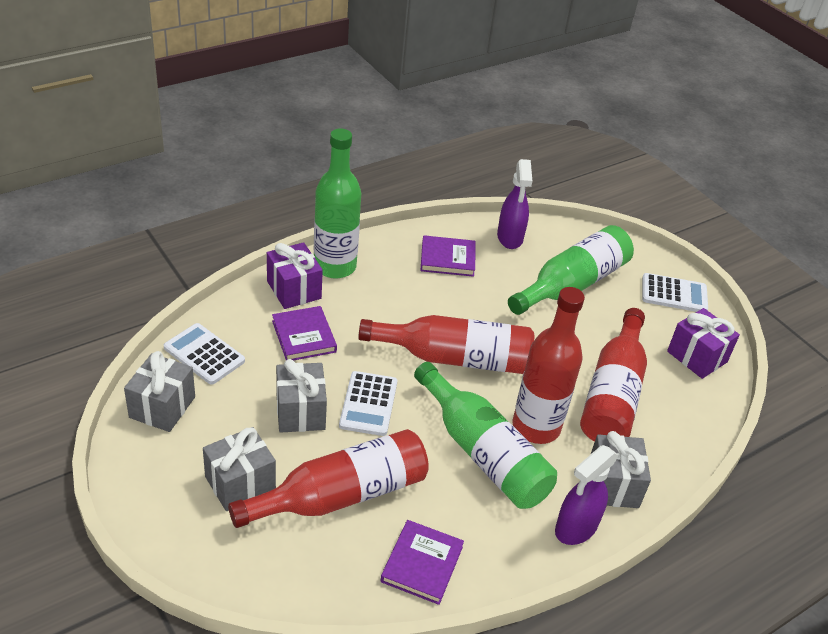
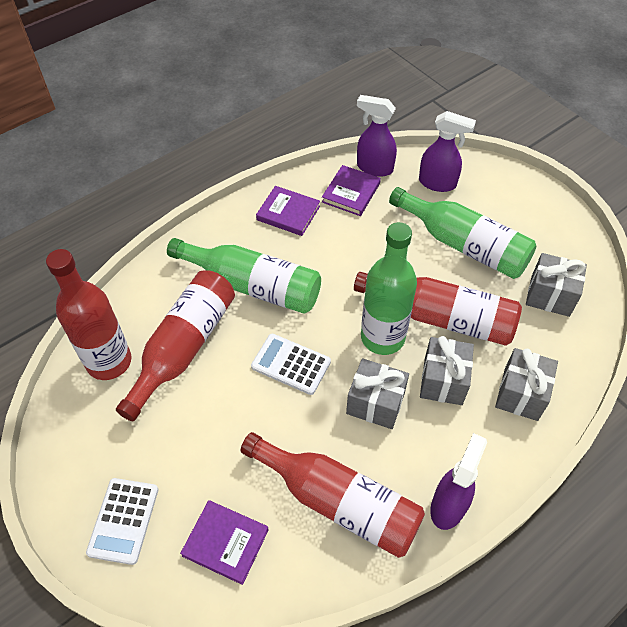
purple gift: 2 -> 0
purple spray bottle: 2 -> 3
white calculator: 3 -> 2

